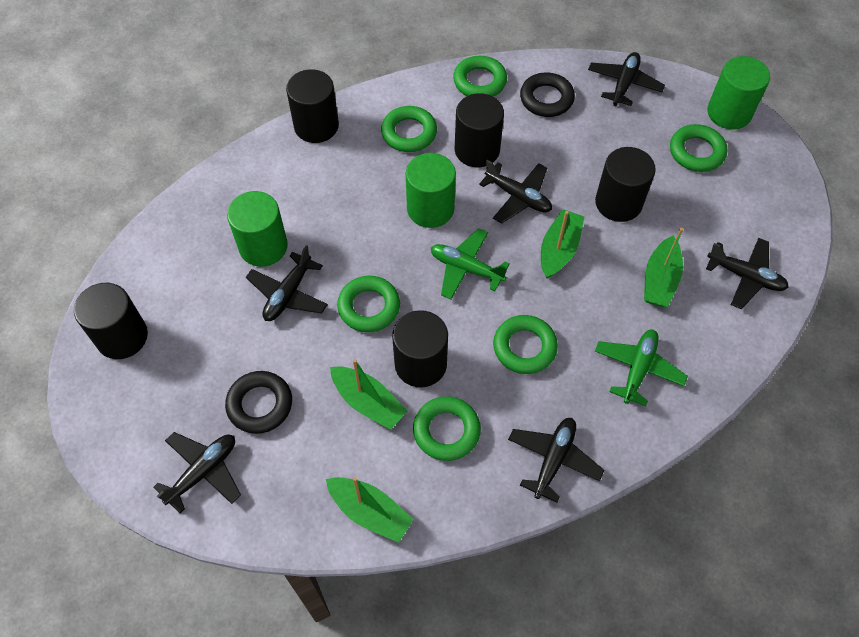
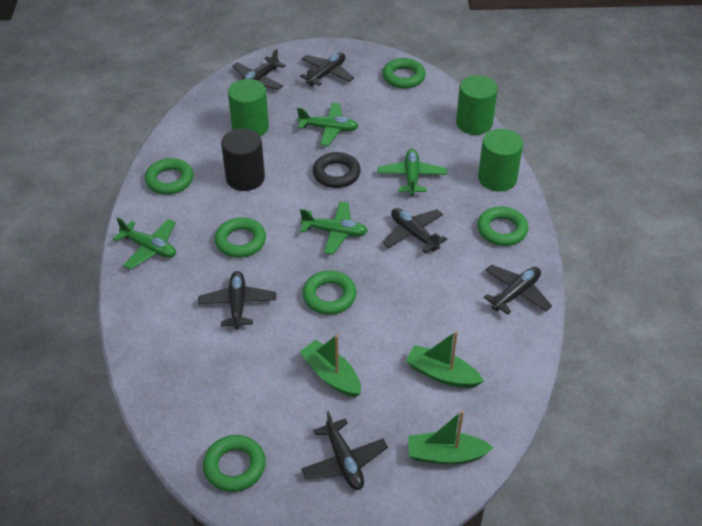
black cylinder: 5 -> 1
black ring: 2 -> 1
green boat: 4 -> 3
green plane: 2 -> 4

